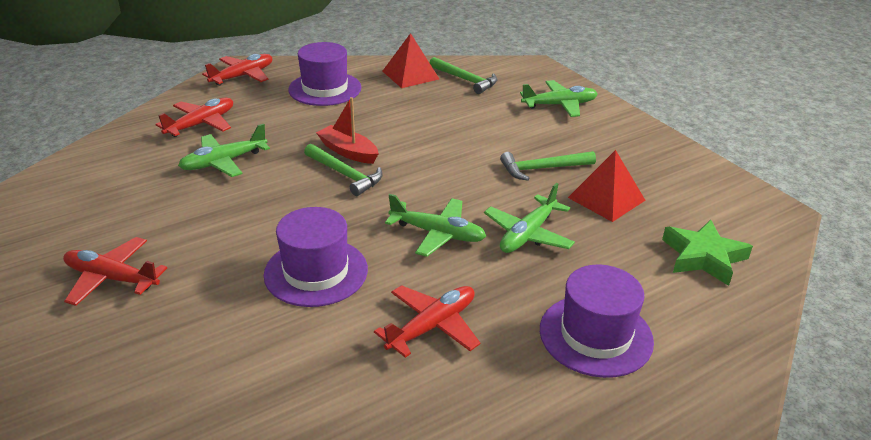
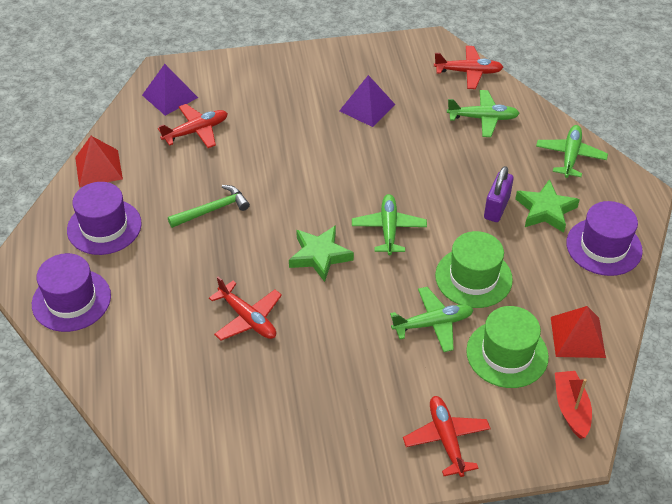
green hammer: 3 -> 1
green hat: 0 -> 2
green star: 1 -> 2
purple padlock: 0 -> 1
purple pyramid: 0 -> 2

